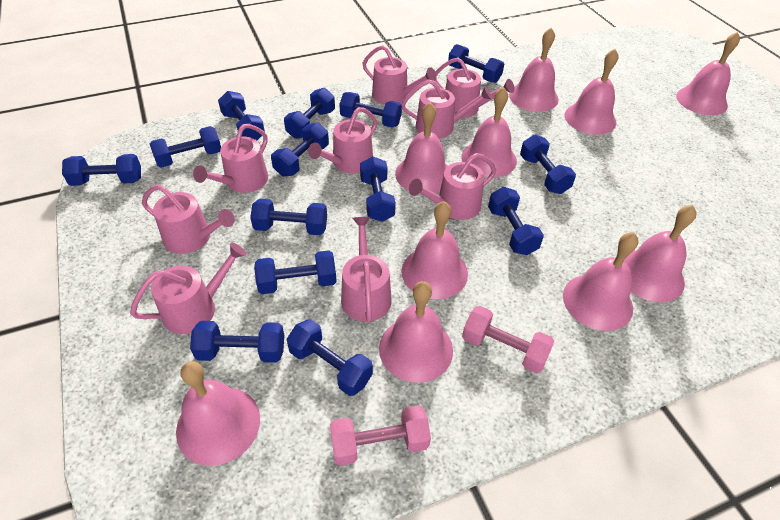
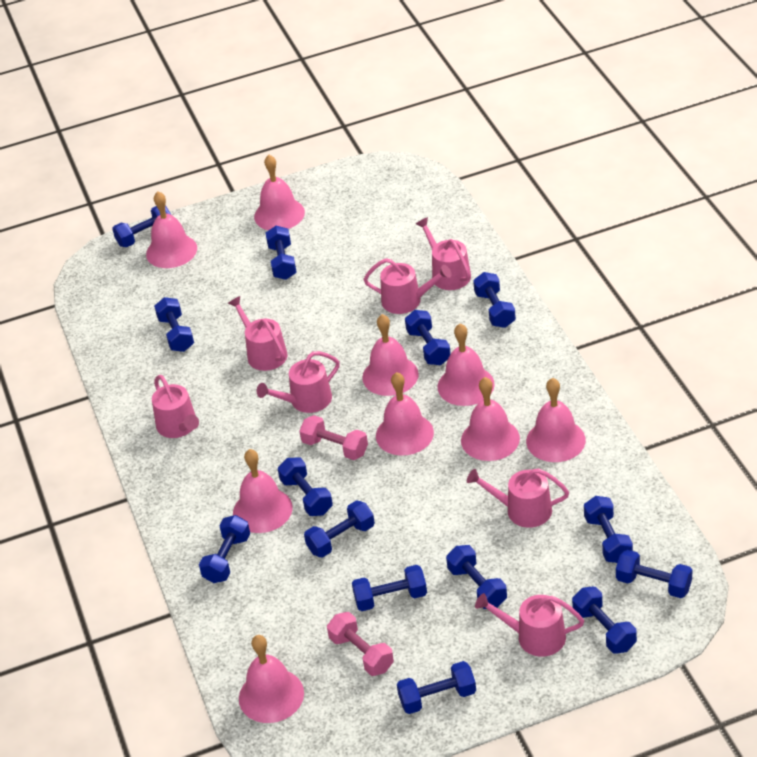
pink bell: 10 -> 9
pink watering can: 9 -> 7

